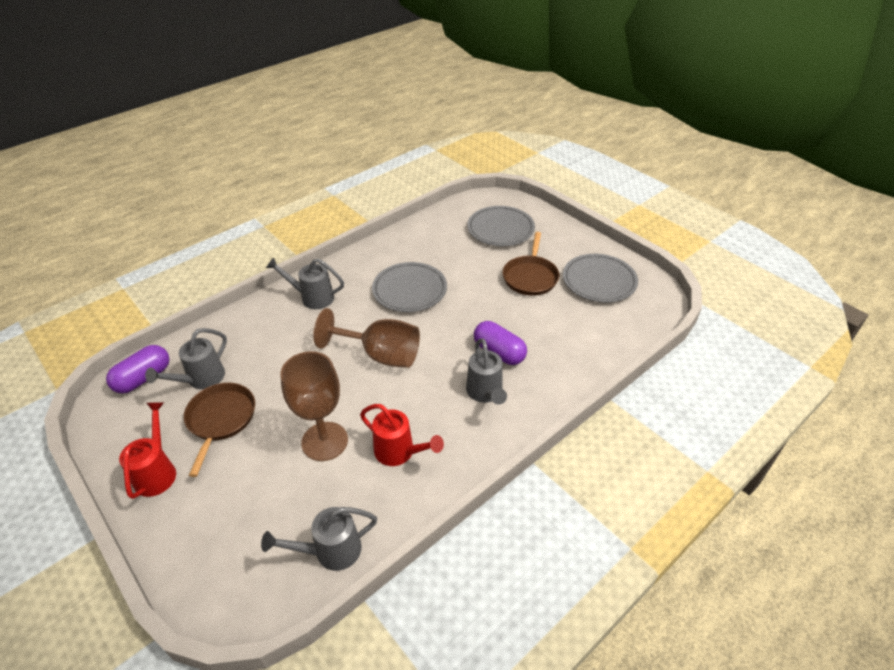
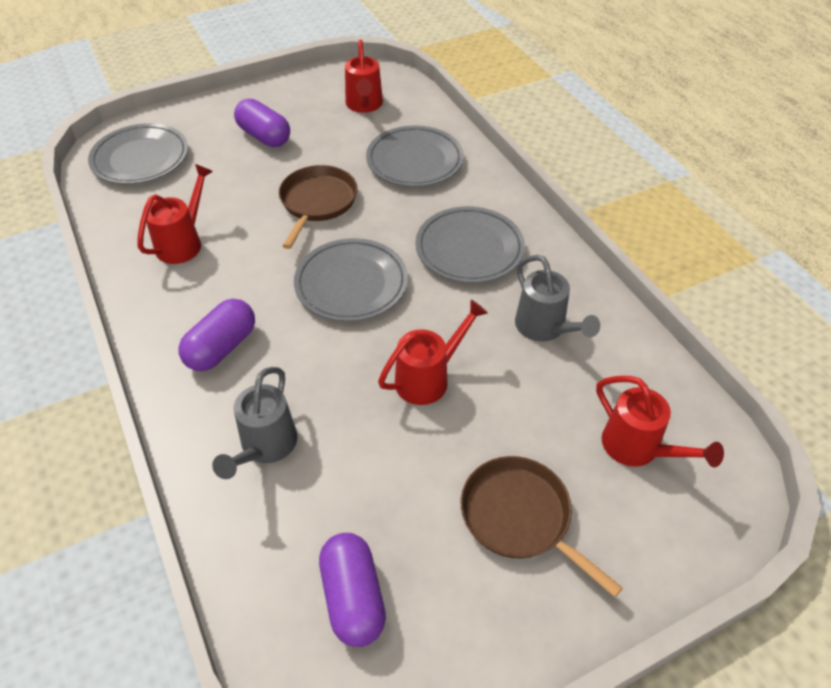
brown goblet: 2 -> 0
grey plate: 3 -> 4
grey watering can: 4 -> 2
purple capsule: 2 -> 3
red watering can: 2 -> 4

